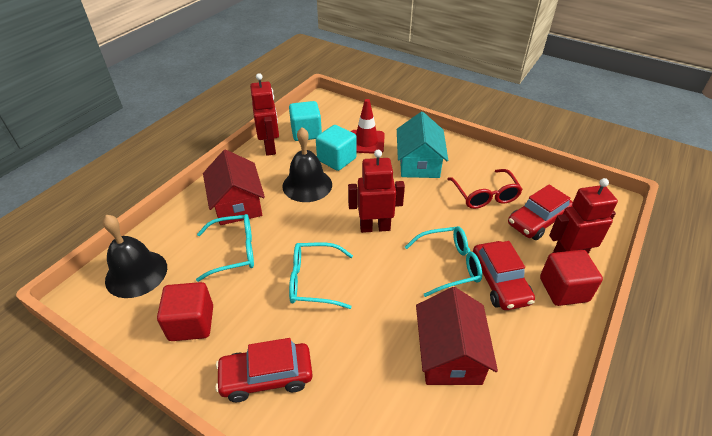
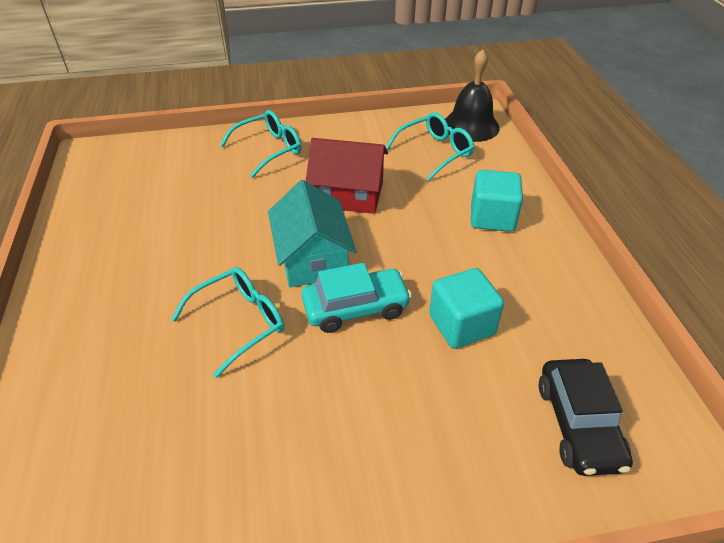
black bell: 2 -> 1
black car: 0 -> 1
red car: 3 -> 0
red cube: 2 -> 0
red glasses: 1 -> 0
red house: 2 -> 1
red robot: 3 -> 0
red traffic cone: 1 -> 0
turquoise car: 0 -> 1

